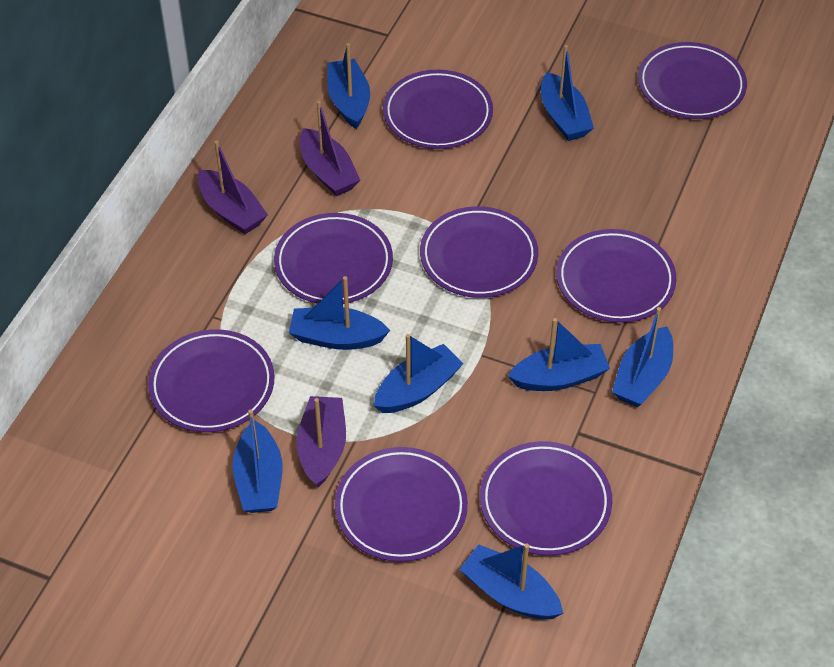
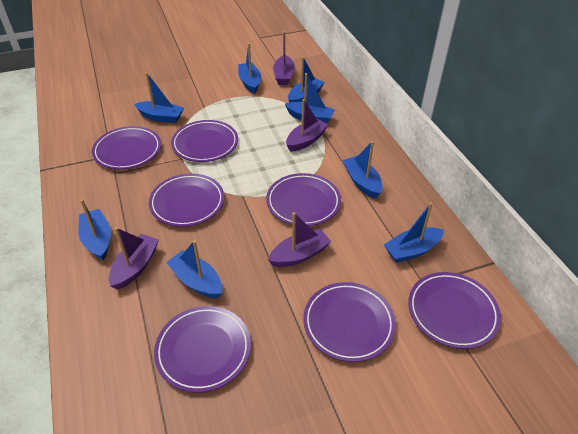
purple boat: 3 -> 4
purple plate: 8 -> 7

